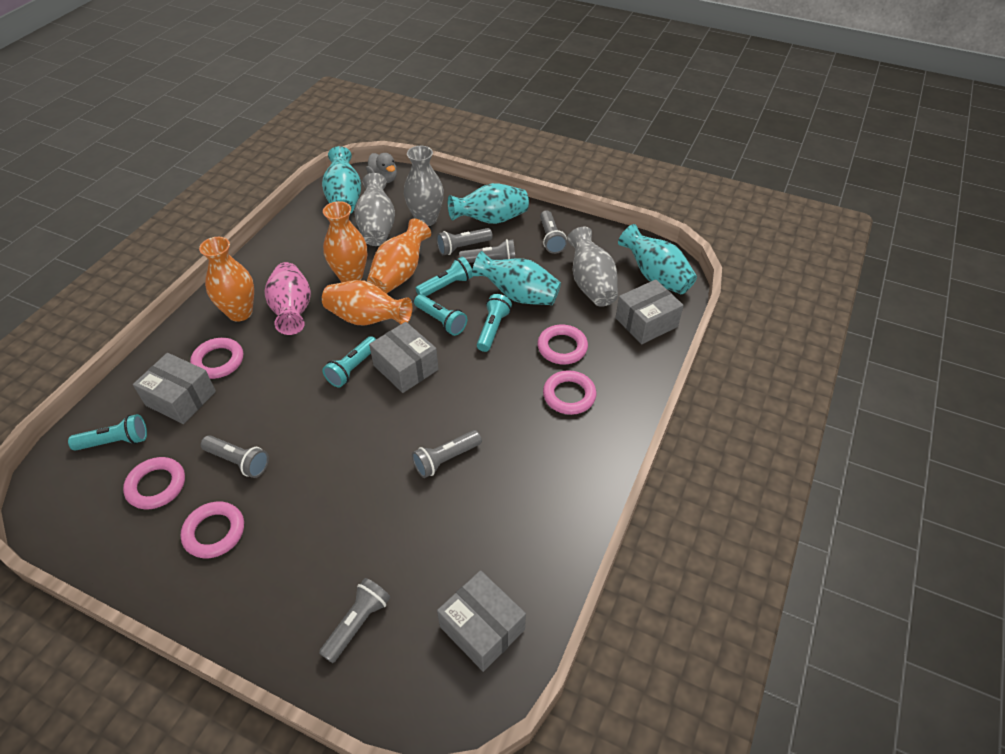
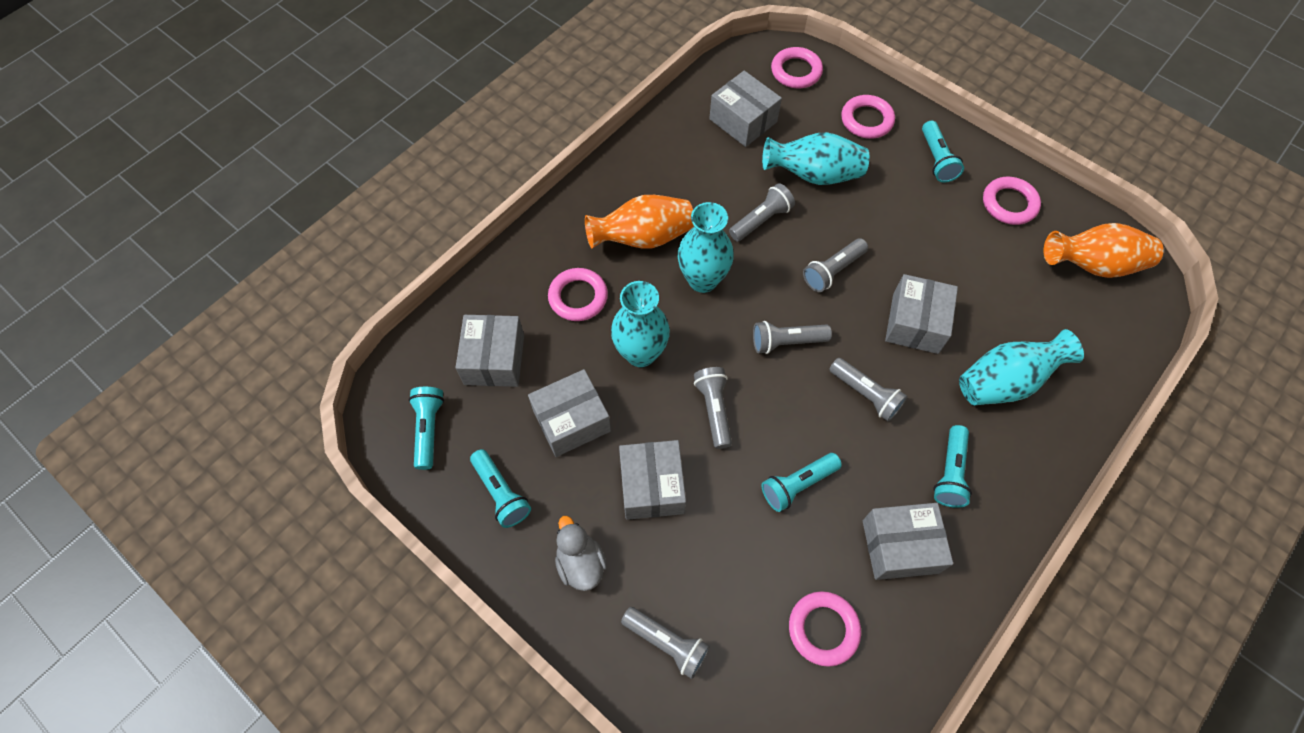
grey box: 4 -> 6
grey vase: 3 -> 0
orange vase: 4 -> 2
pink vase: 1 -> 0

